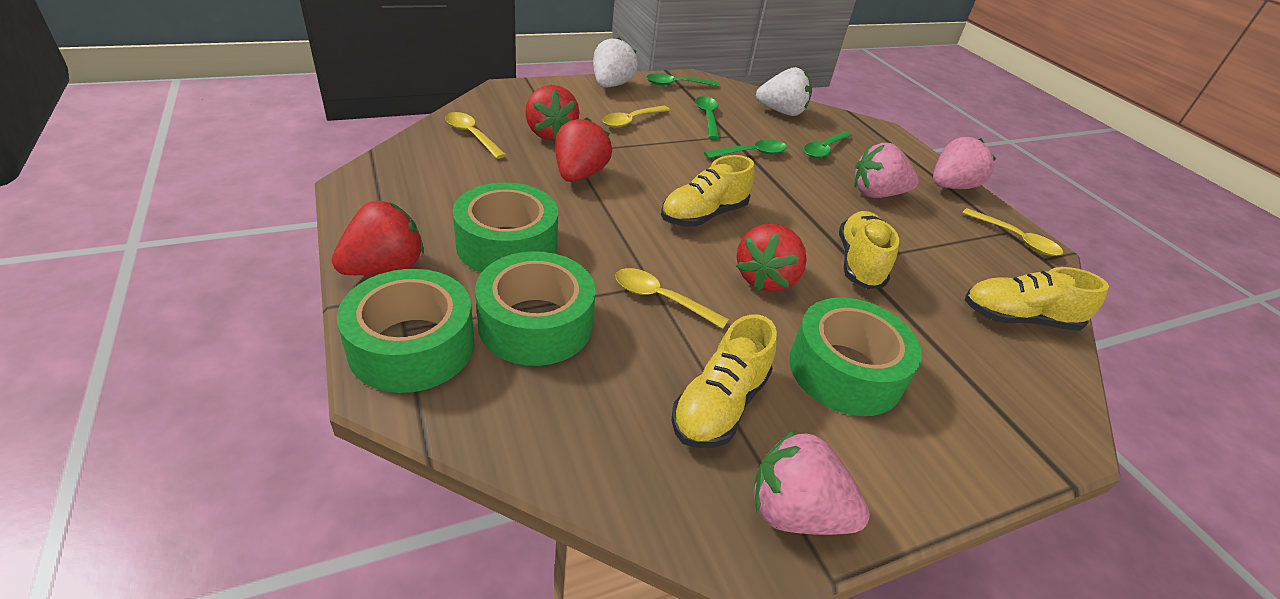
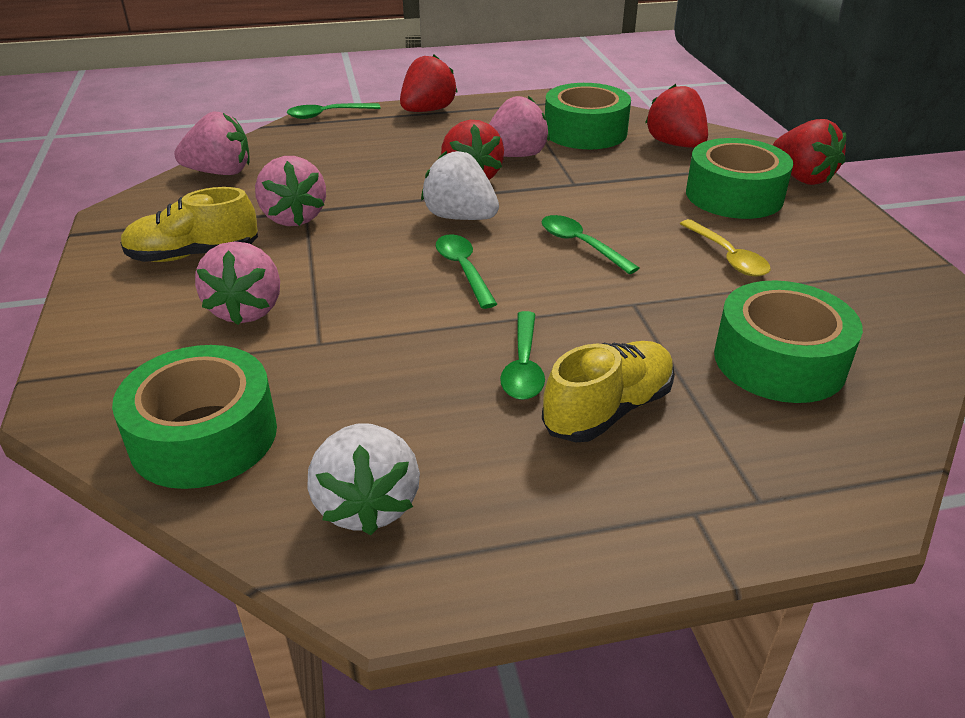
pink strawberry: 3 -> 4
yellow shoe: 4 -> 2
yellow spoon: 4 -> 1

